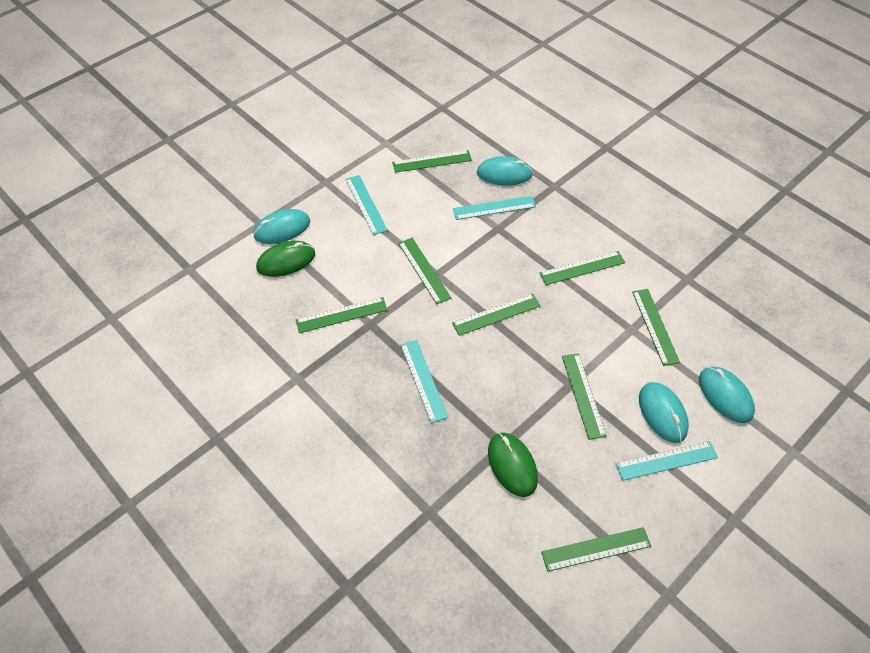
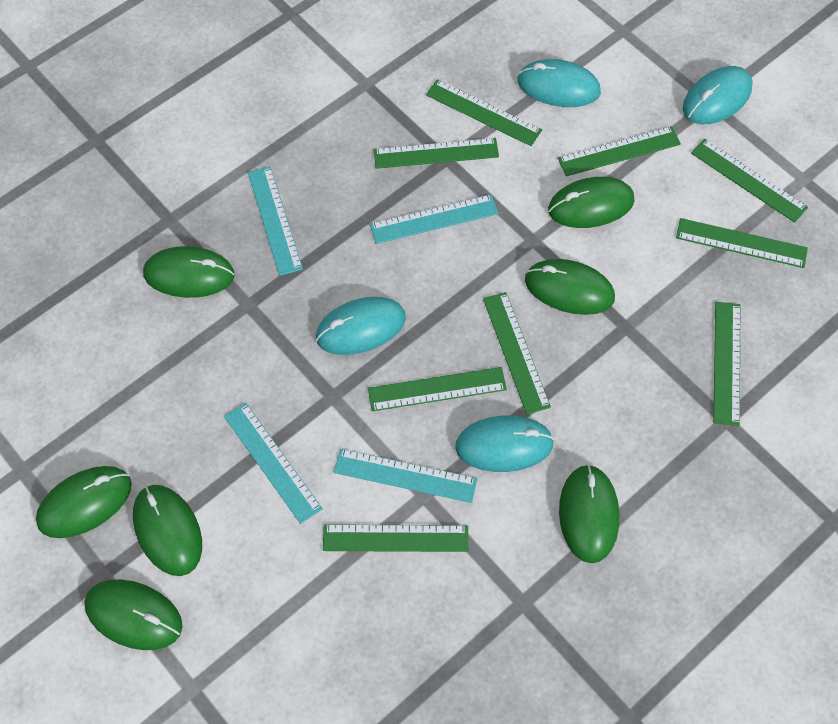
green mouse: 2 -> 7
green ruler: 8 -> 9

